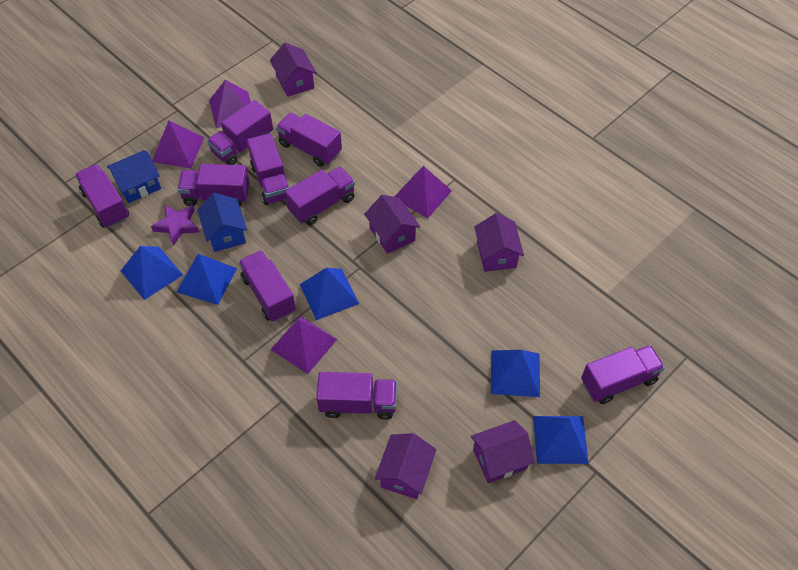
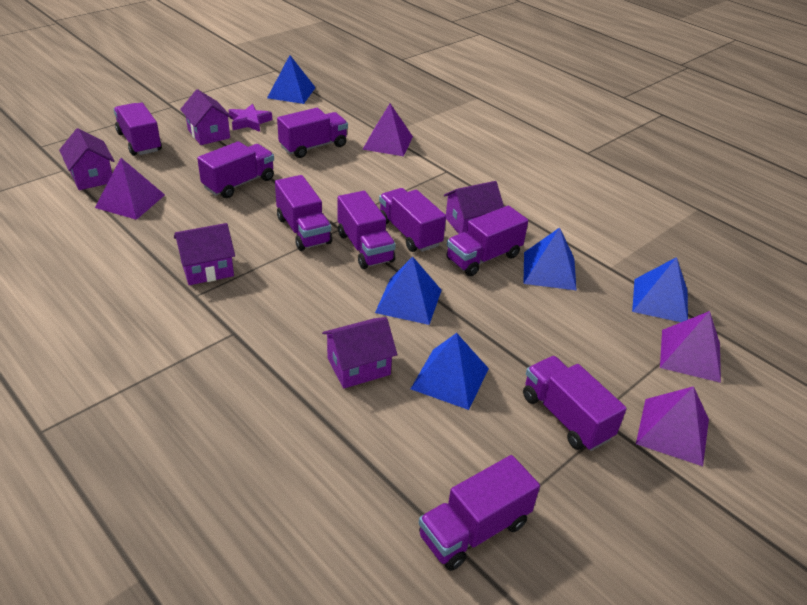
blue house: 2 -> 0

